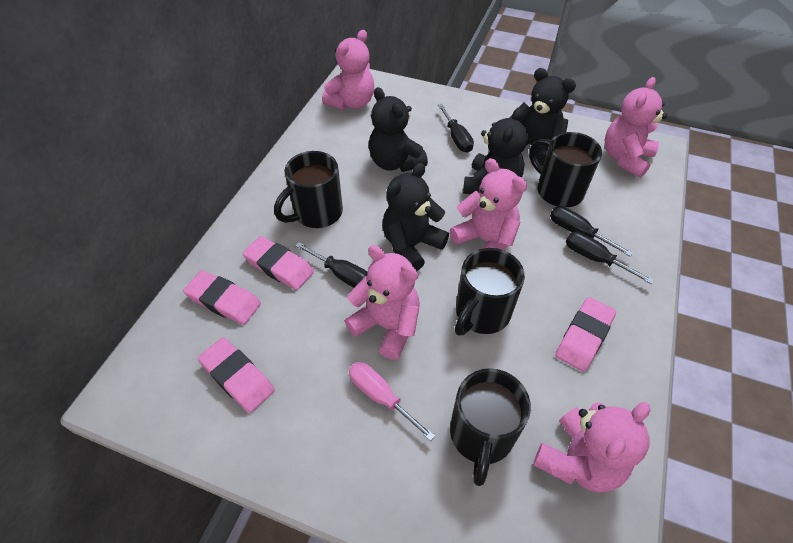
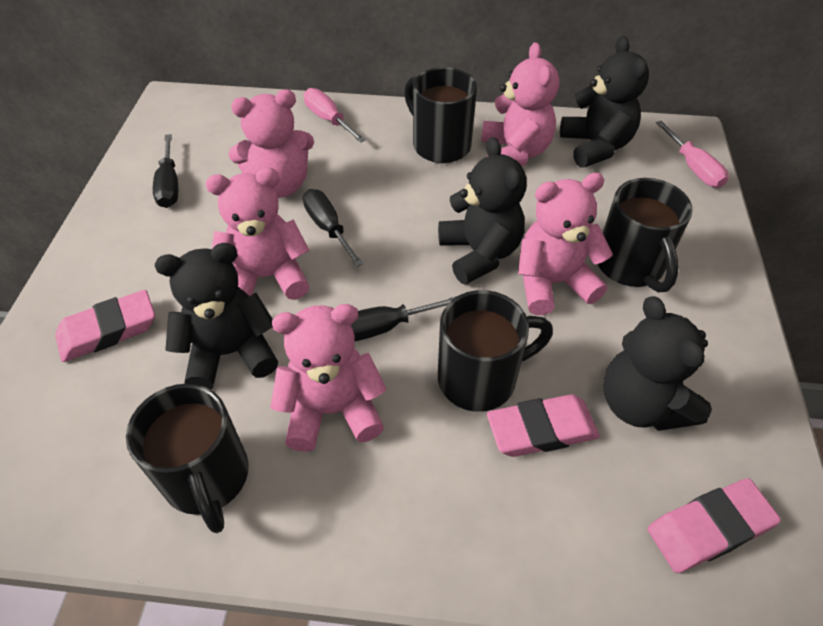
black screwdriver: 4 -> 3
pink eraser: 4 -> 3
pink screwdriver: 1 -> 2

